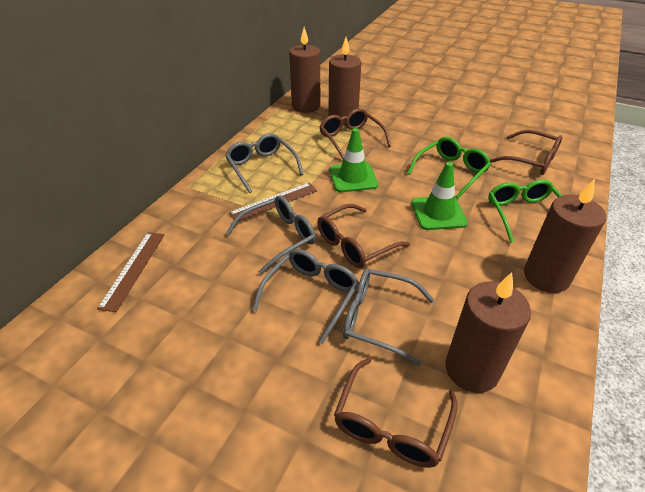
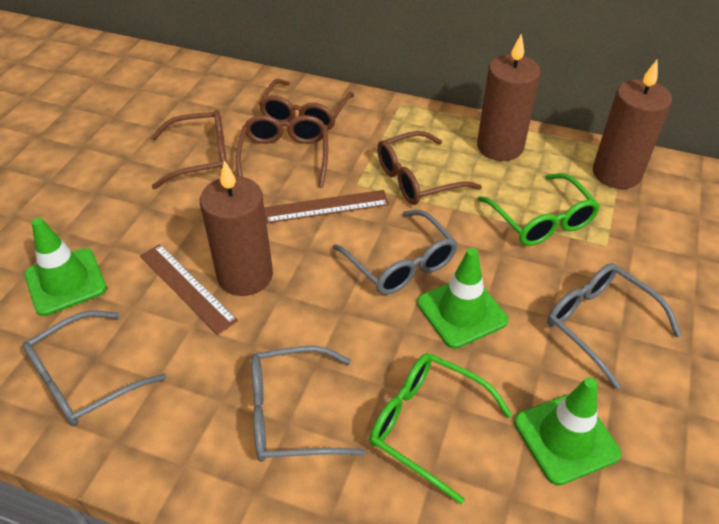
brown candle: 4 -> 3
green traffic cone: 2 -> 3

